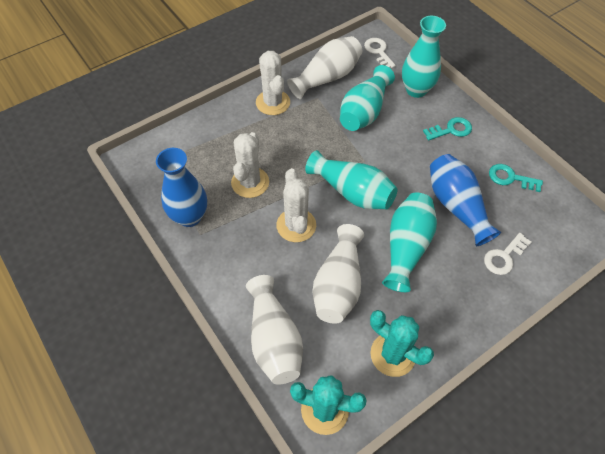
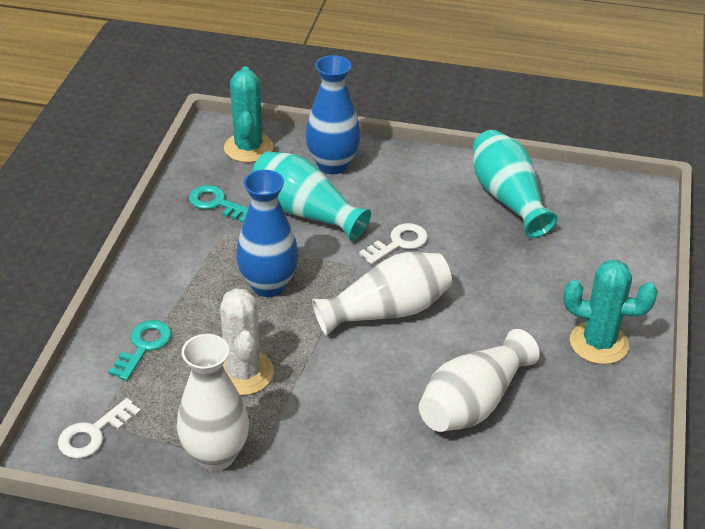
turquoise vase: 4 -> 2
white cactus: 3 -> 1

